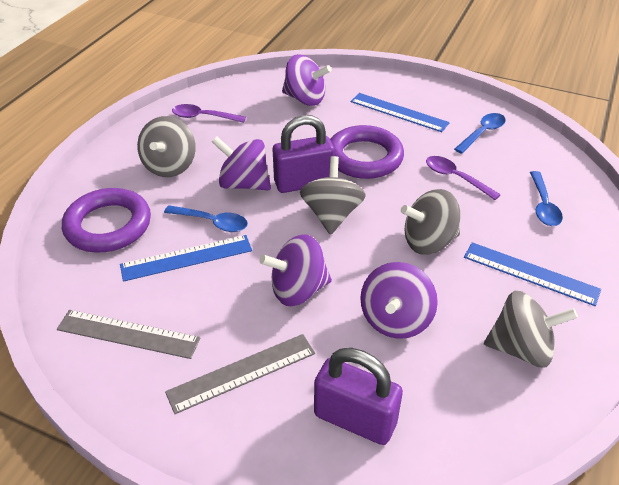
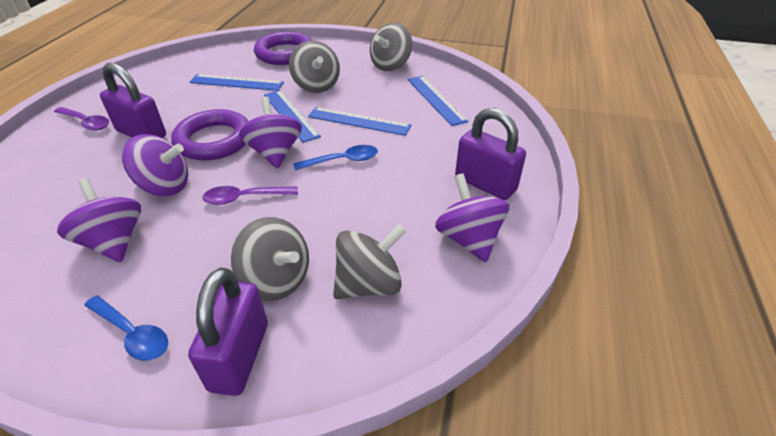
blue ruler: 3 -> 4
blue spoon: 3 -> 2
grey ruler: 2 -> 0
purple padlock: 2 -> 3

